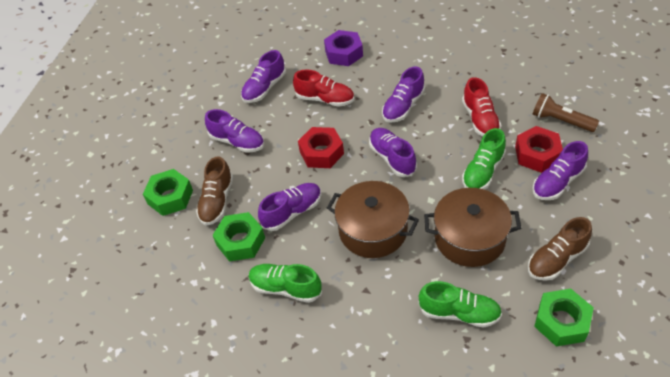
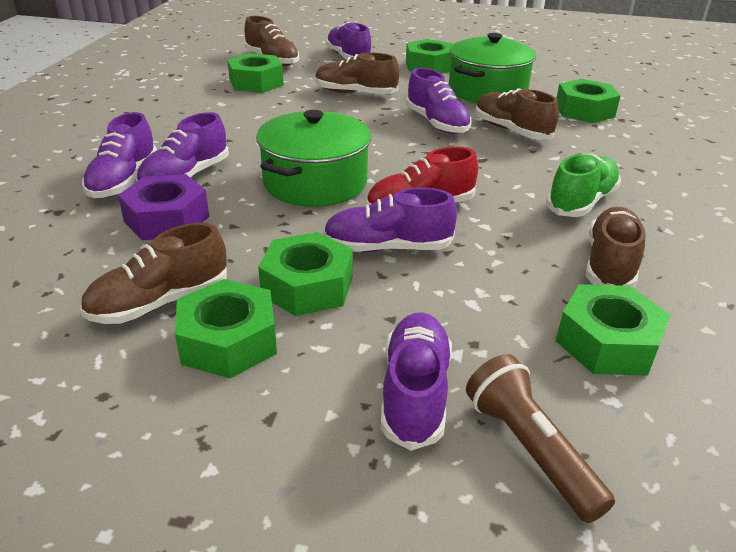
brown pot: 2 -> 0
brown shoe: 2 -> 5
green nut: 3 -> 6
green pot: 0 -> 2
green shoe: 3 -> 1
red nut: 2 -> 0
red shoe: 2 -> 1

